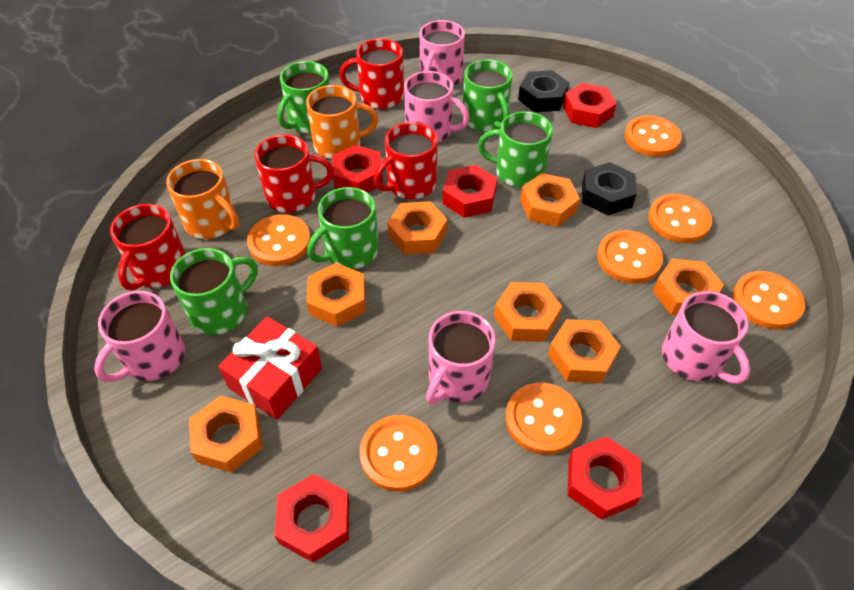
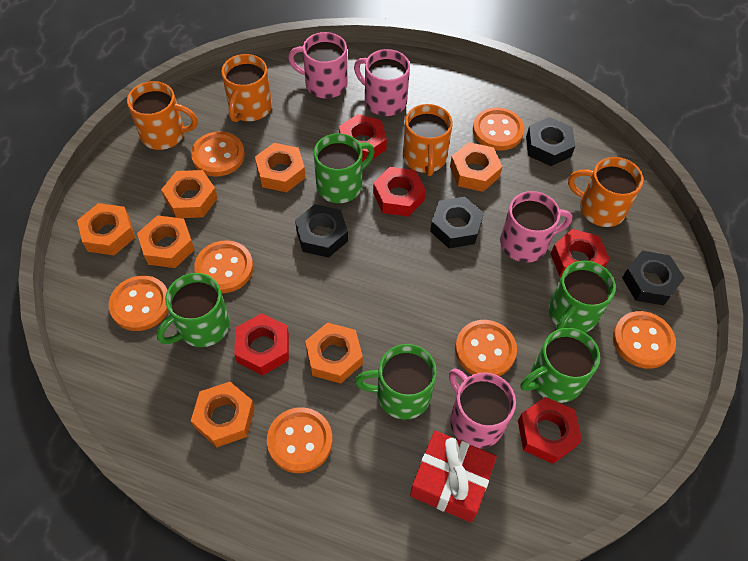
black nut: 2 -> 4
orange mug: 2 -> 4
pink mug: 5 -> 4
red mug: 4 -> 0

